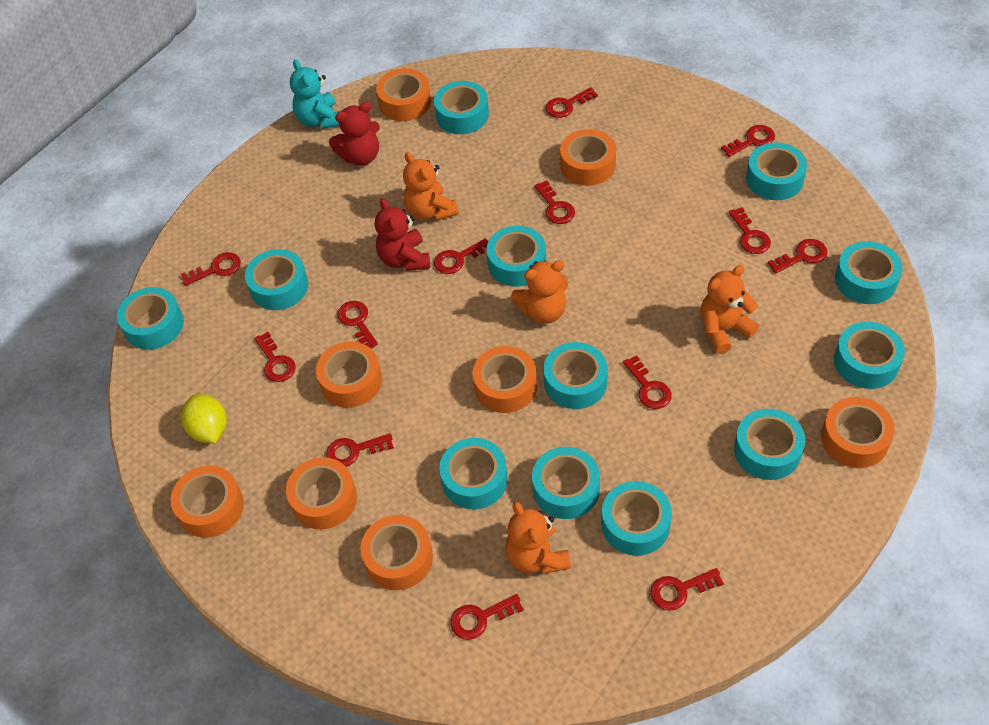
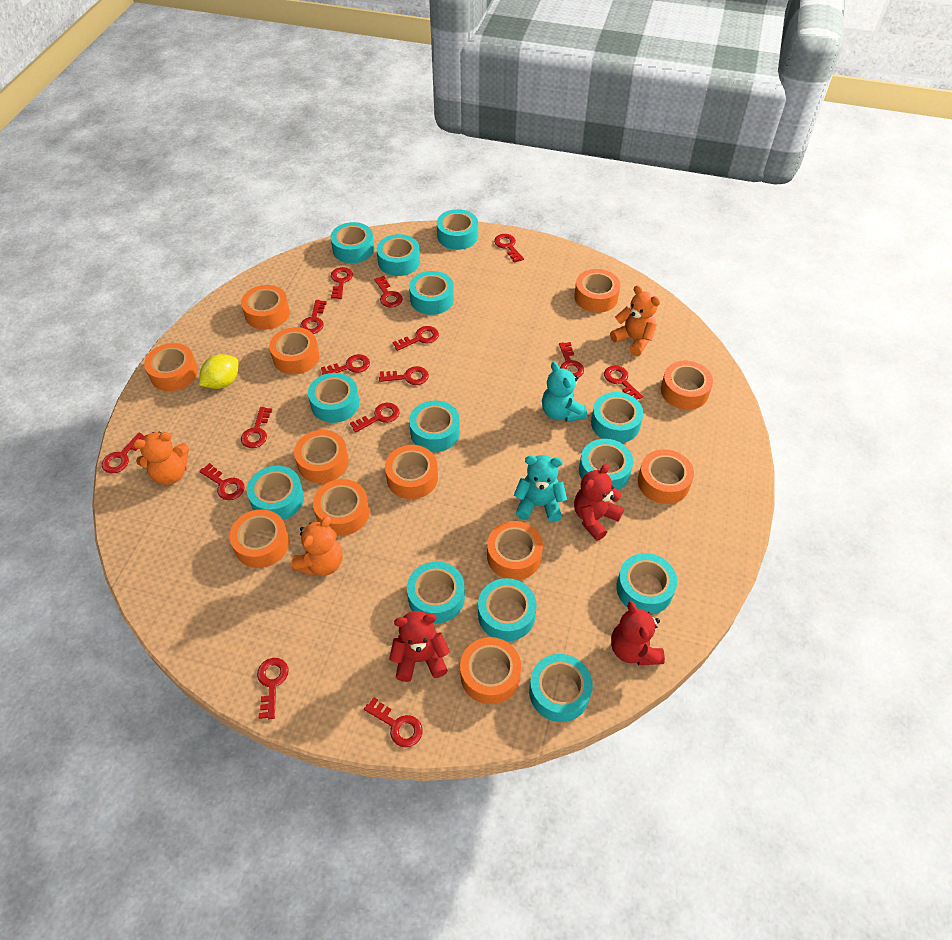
orange tape: 8 -> 12
orange teddy bear: 4 -> 3
red key: 13 -> 15
red teddy bear: 2 -> 3
turquoise tape: 12 -> 13
turquoise teddy bear: 1 -> 2

